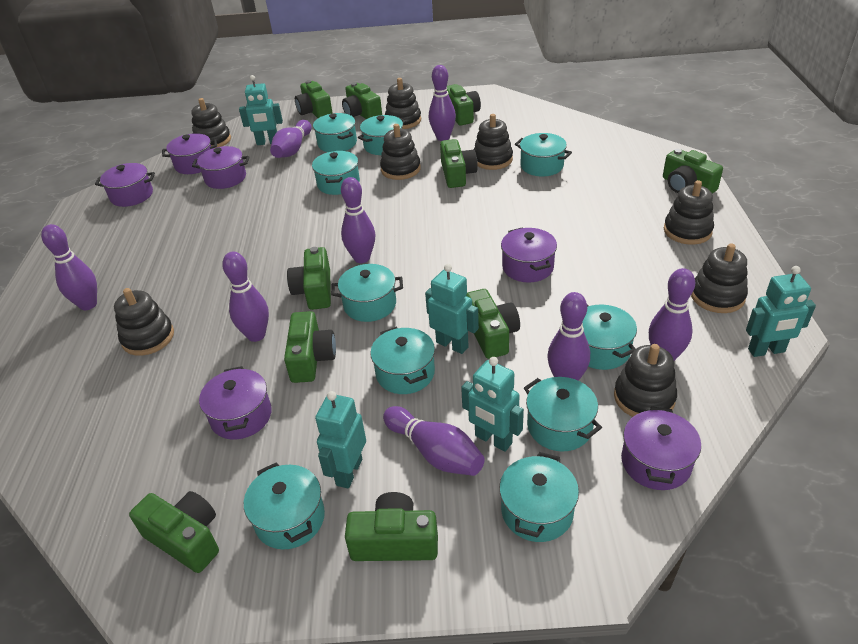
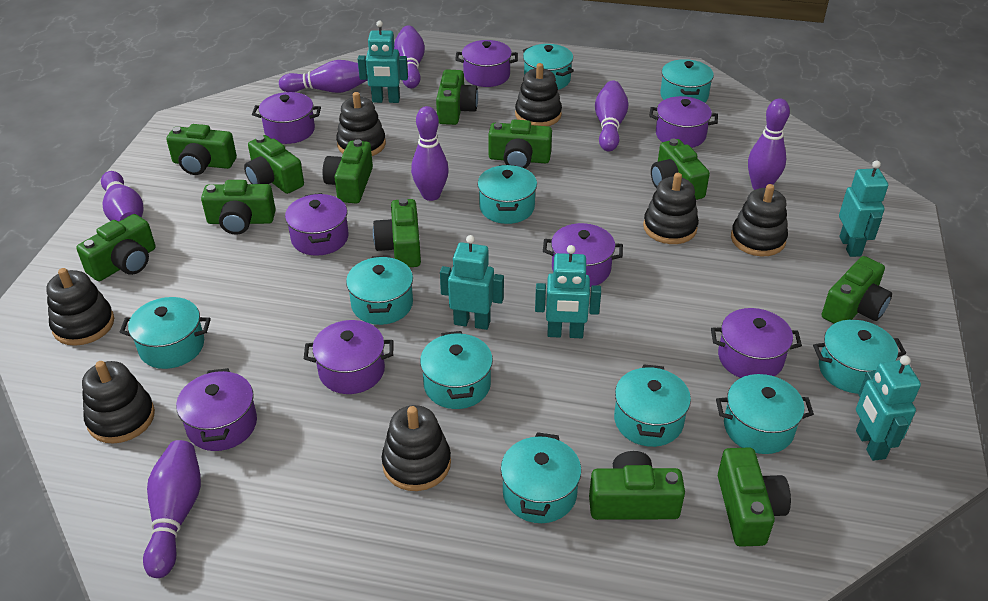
black stacking toy: 8 -> 7
green camera: 10 -> 12
purple bowling pin: 8 -> 7
purple pot: 6 -> 8

